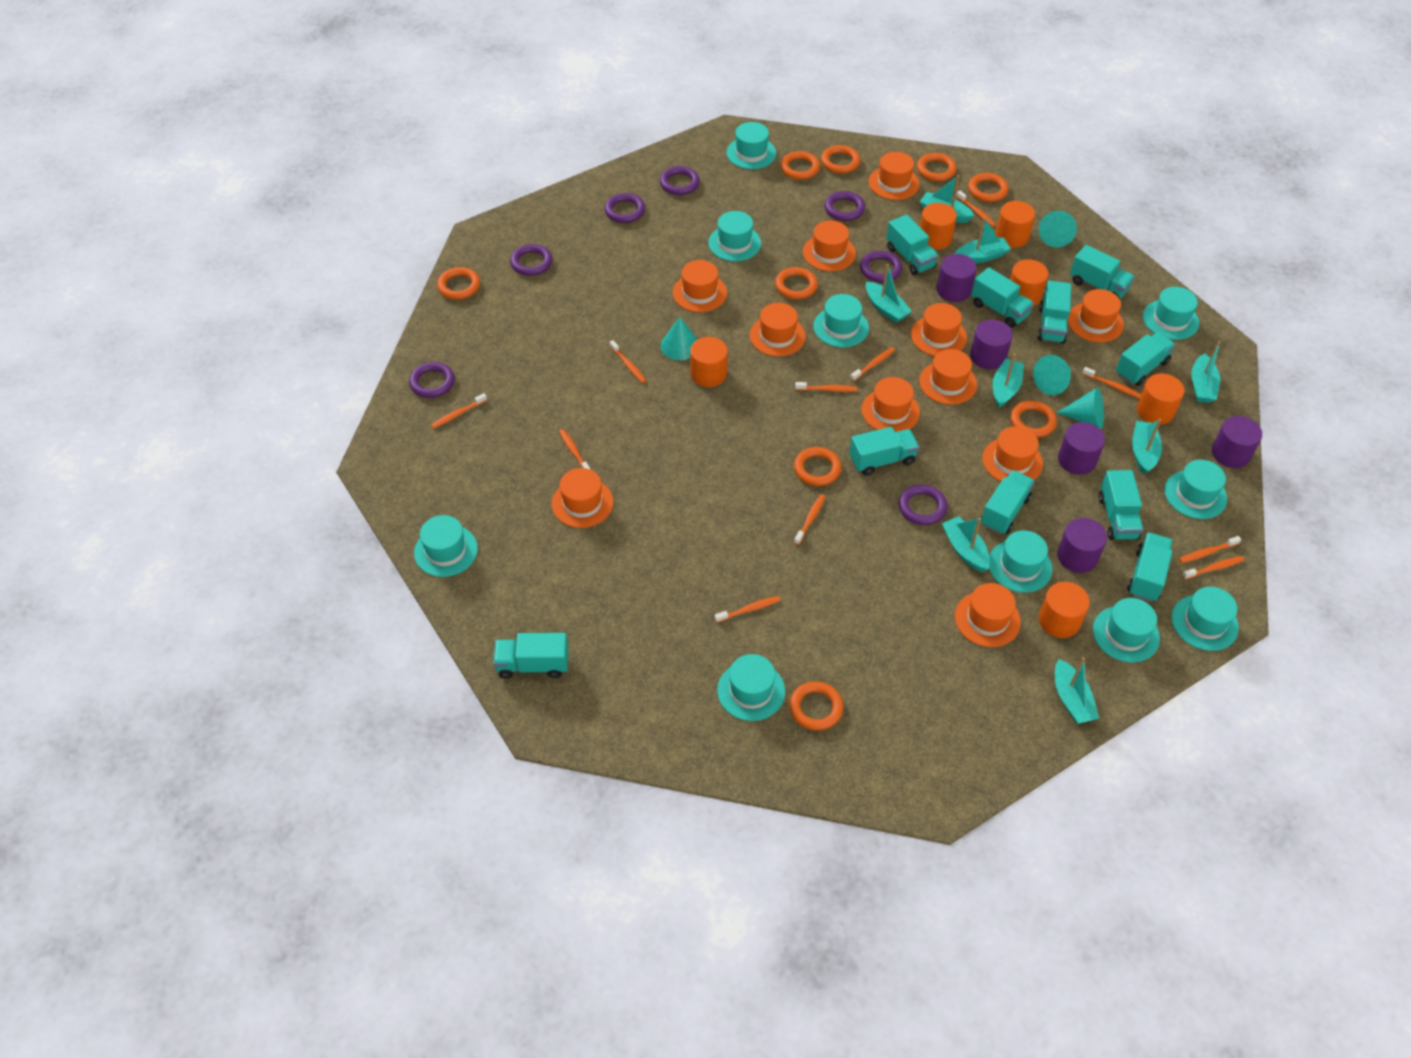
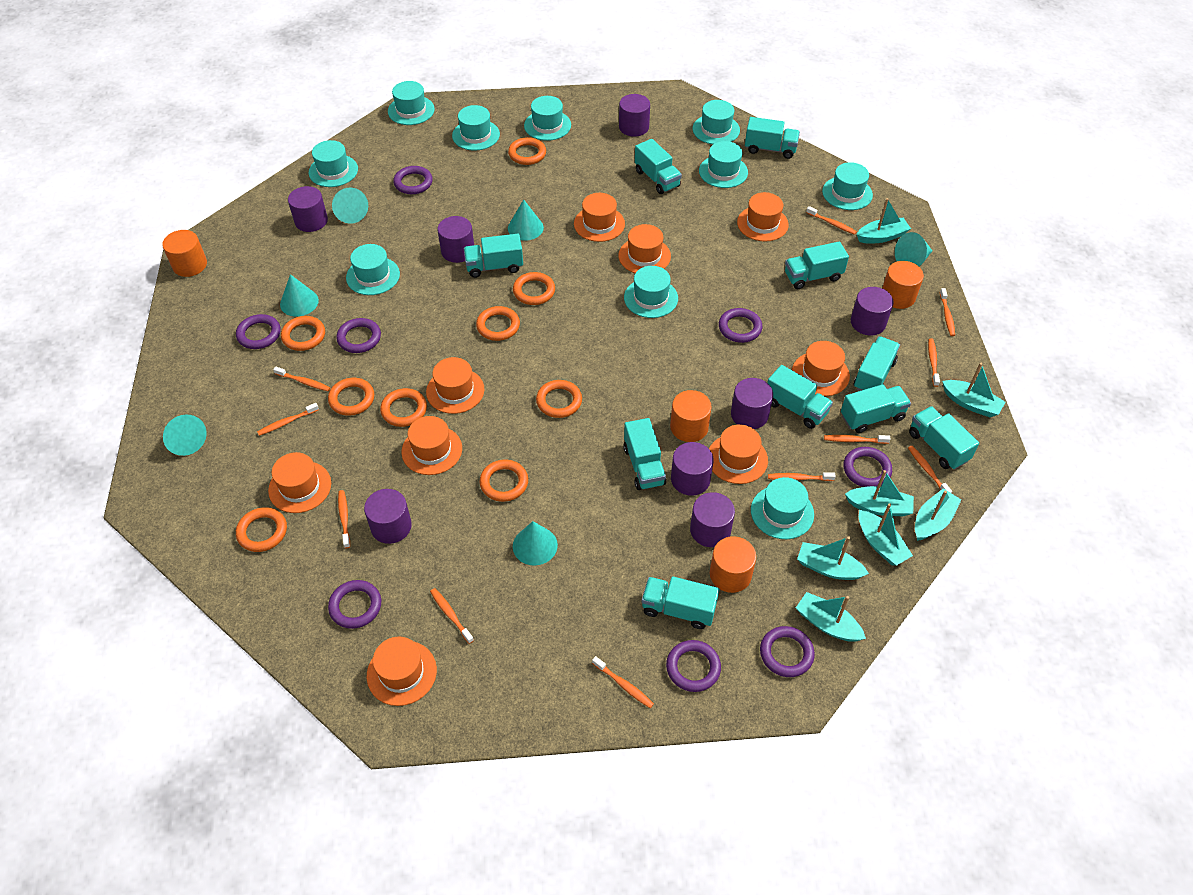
orange cylinder: 6 -> 4
orange hat: 11 -> 9
purple cylinder: 5 -> 8
purple ring: 7 -> 8
turquoise boat: 8 -> 7
turquoise cone: 4 -> 6

